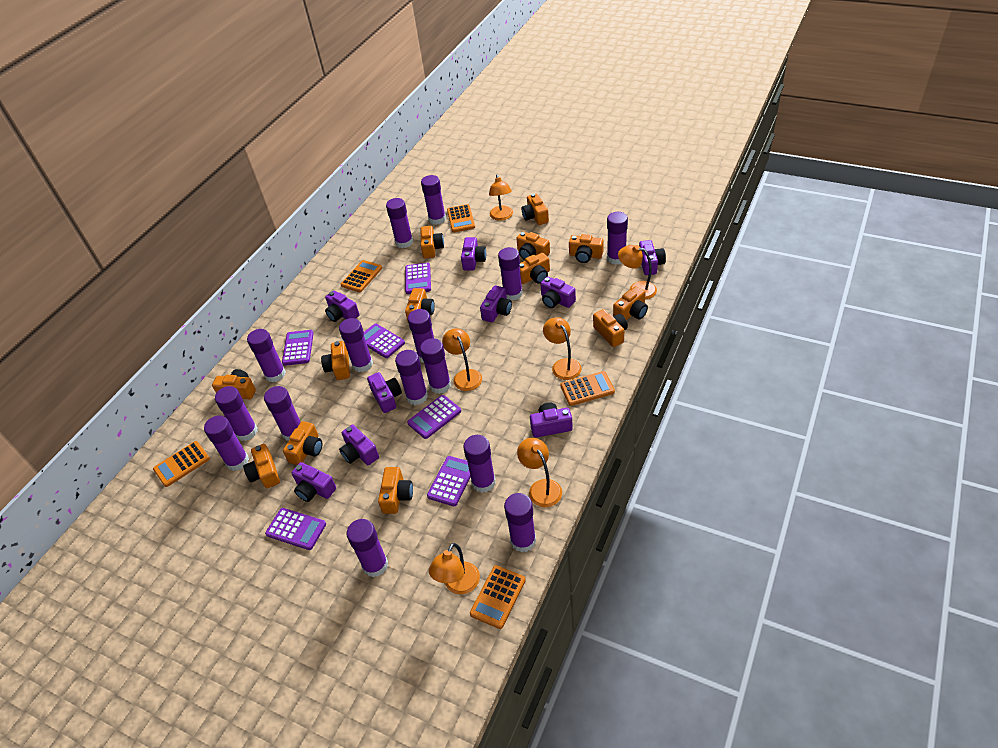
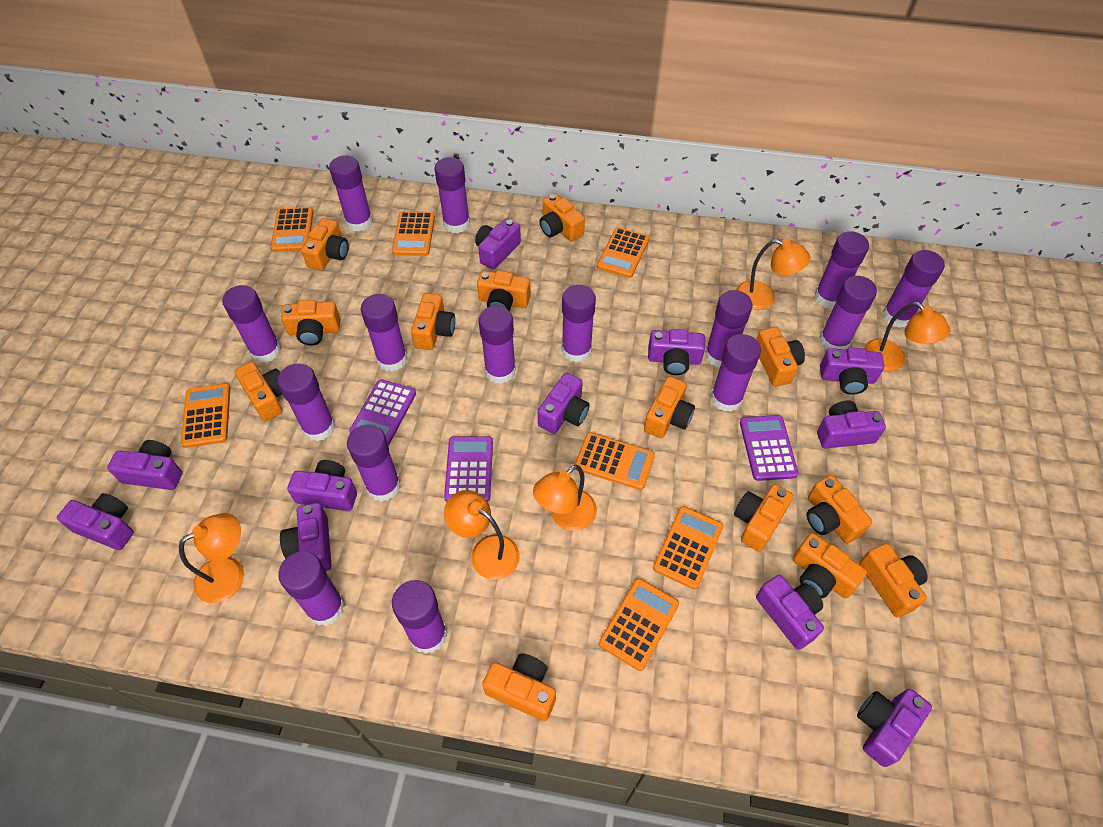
orange calculator: 5 -> 7
orange lamp: 6 -> 5
purple calculator: 6 -> 3
purple camera: 9 -> 11

